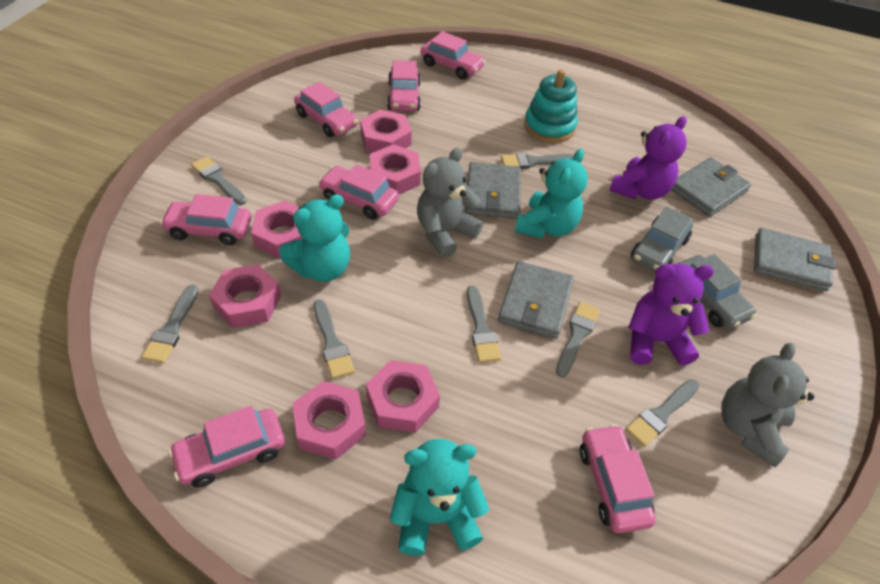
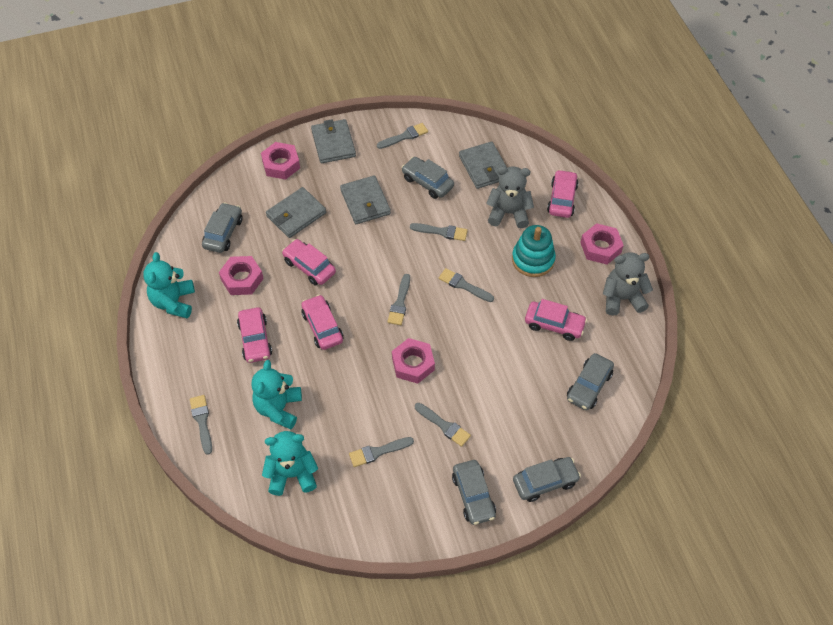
grey car: 2 -> 5
pink car: 7 -> 5
pink nut: 6 -> 4
purple teddy bear: 2 -> 0

